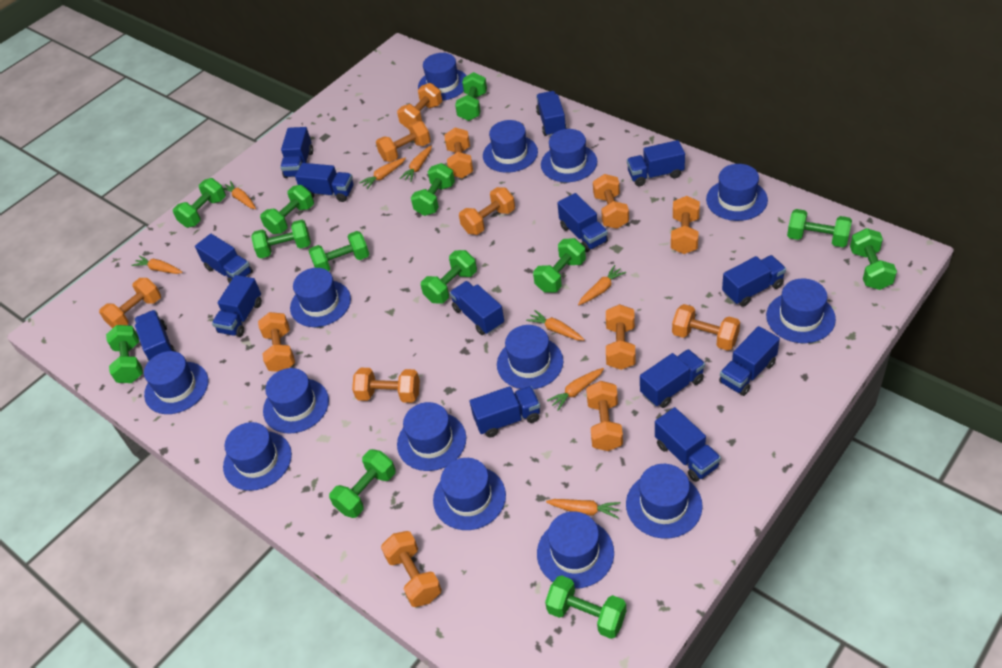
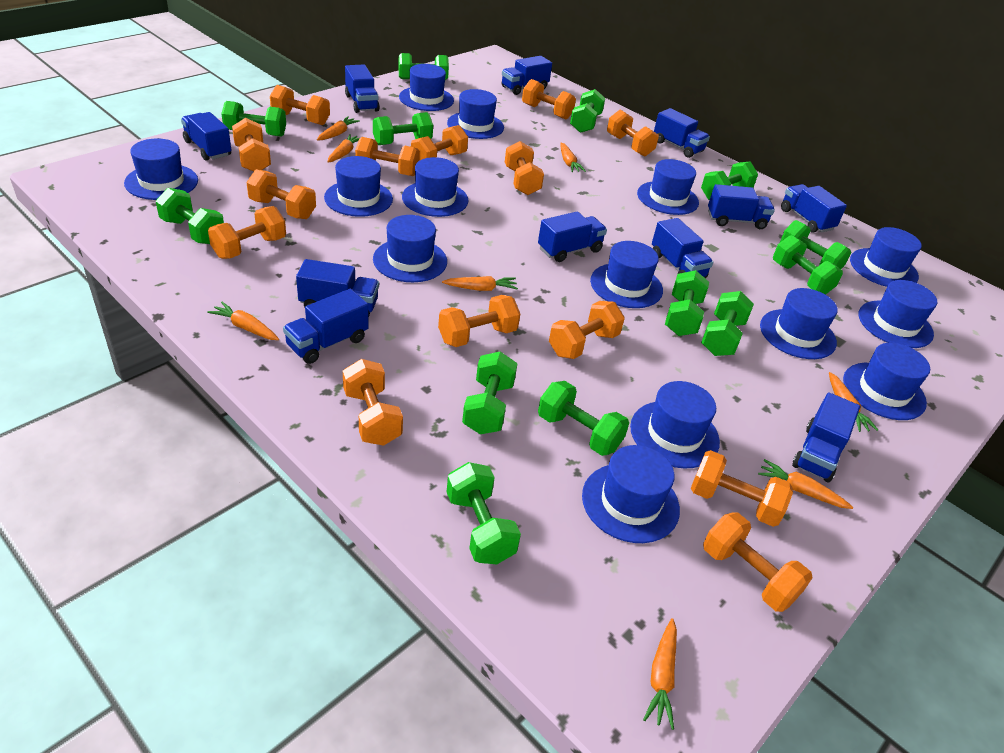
blue truck: 14 -> 11
orange dumbbell: 13 -> 14

